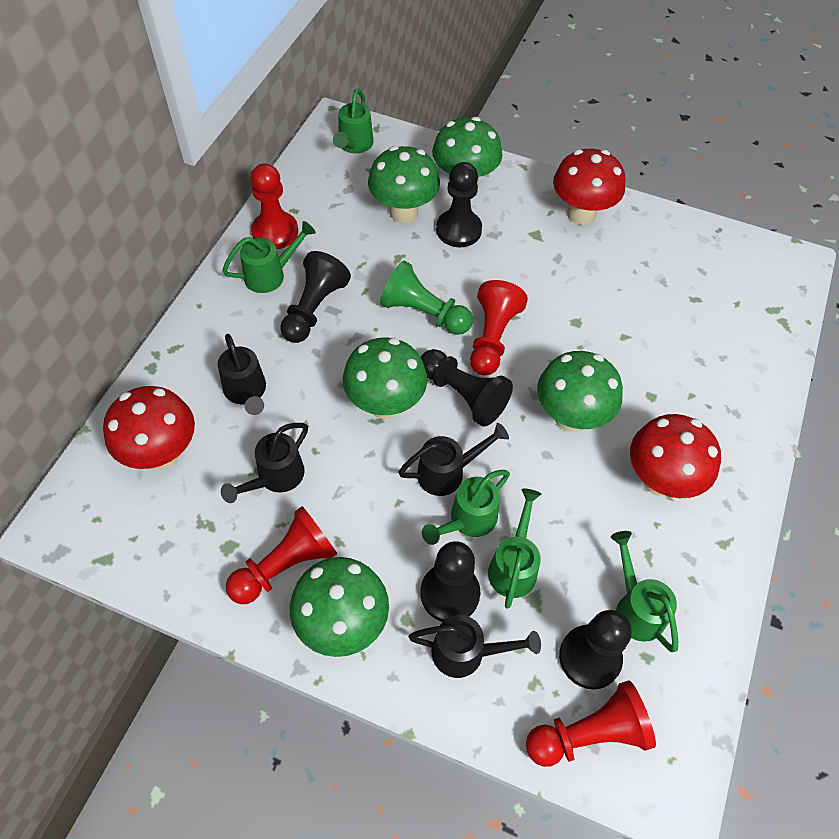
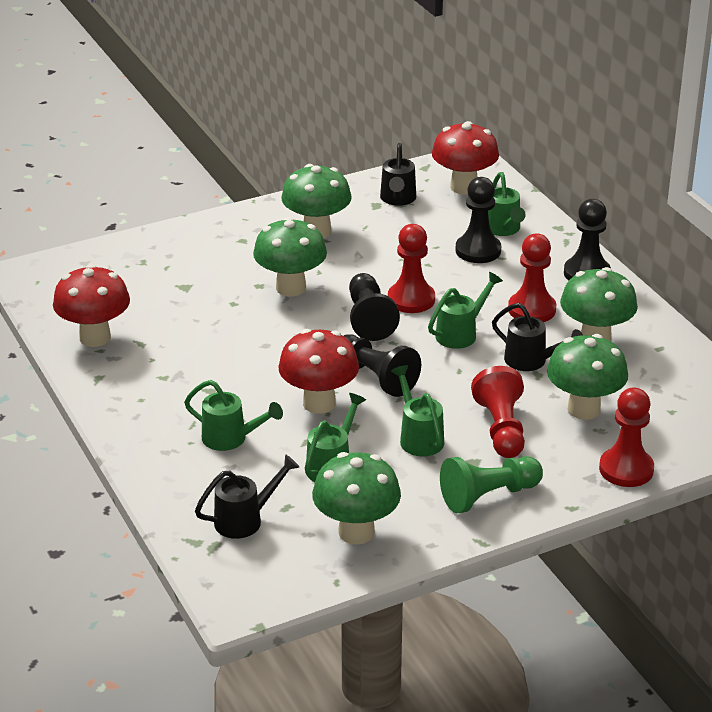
black pawn: 5 -> 4
black watering can: 4 -> 3

